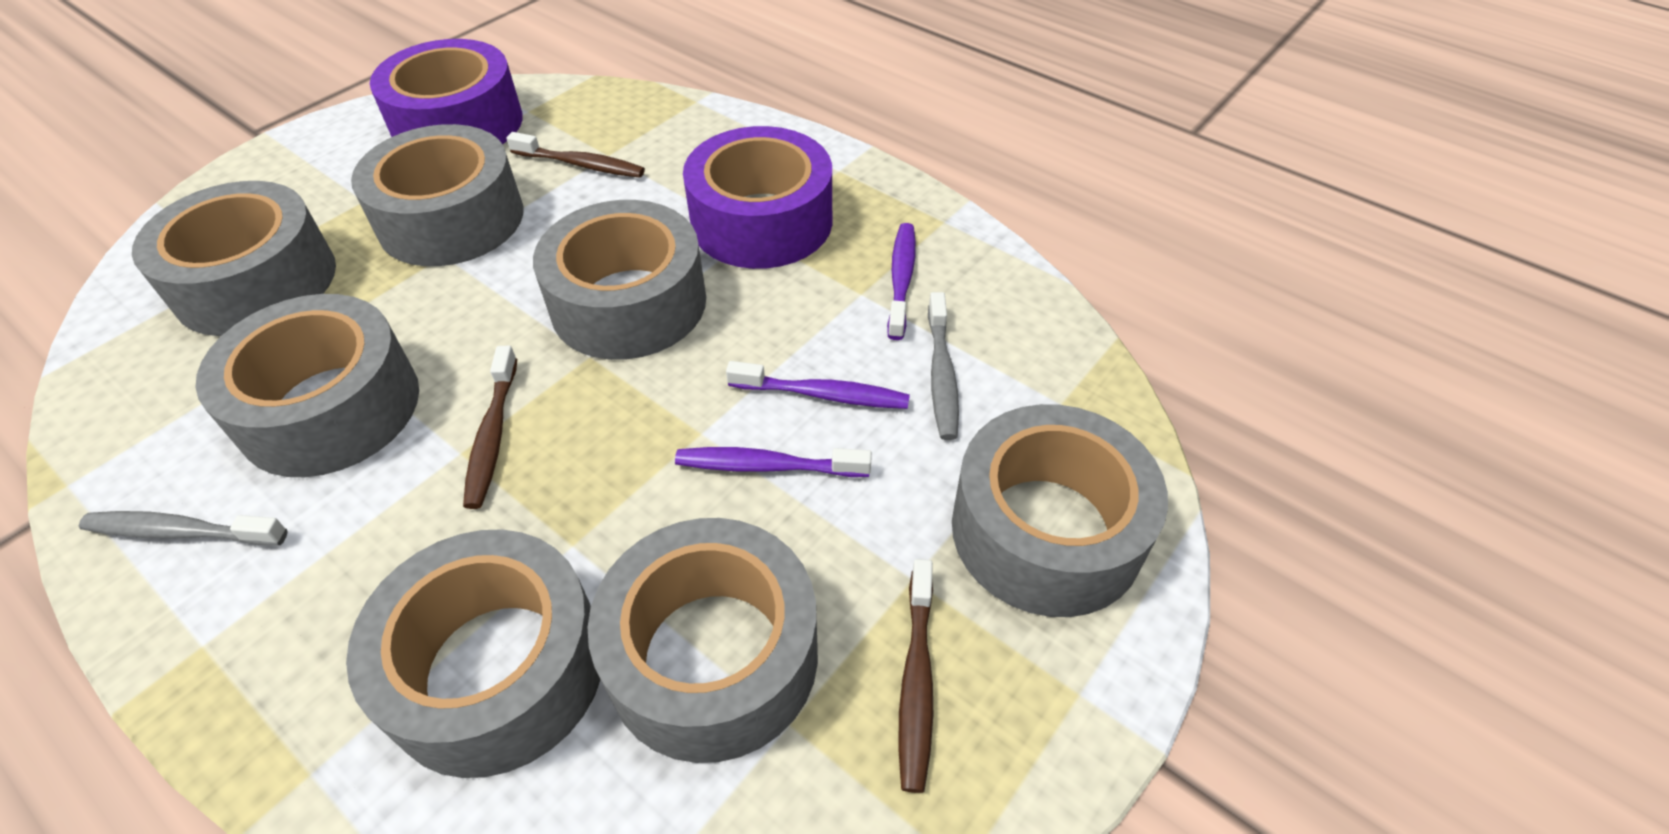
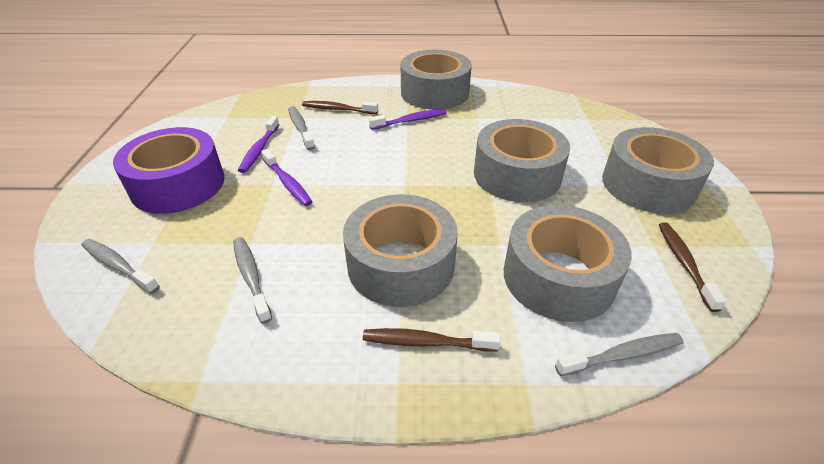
grey tape: 7 -> 5
grey toothbrush: 2 -> 4
purple tape: 2 -> 1

